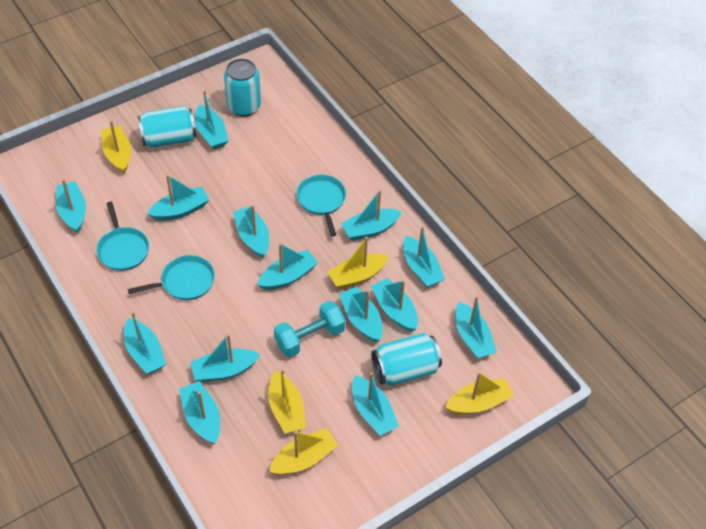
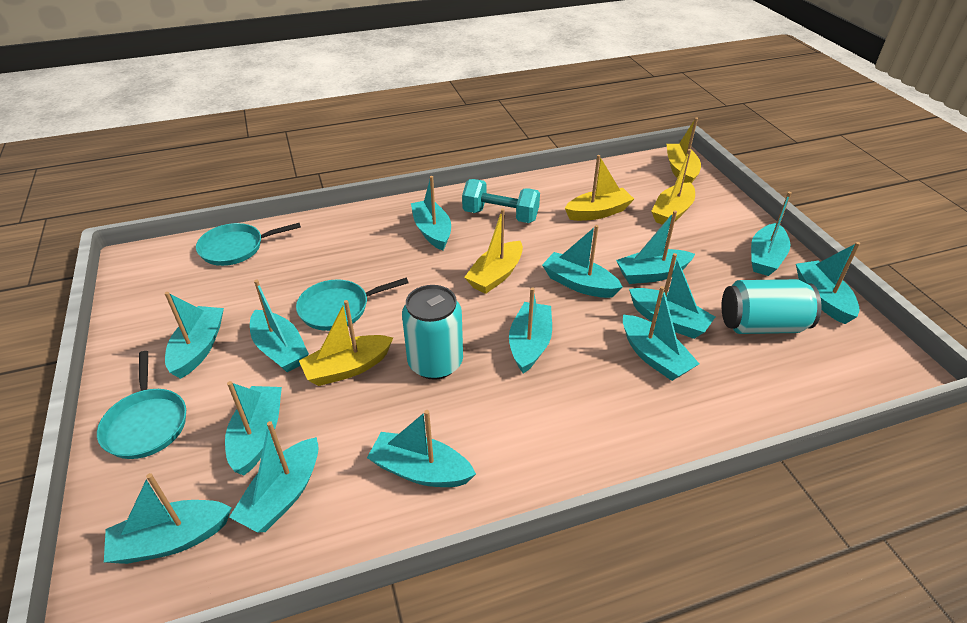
turquoise can: 3 -> 2

